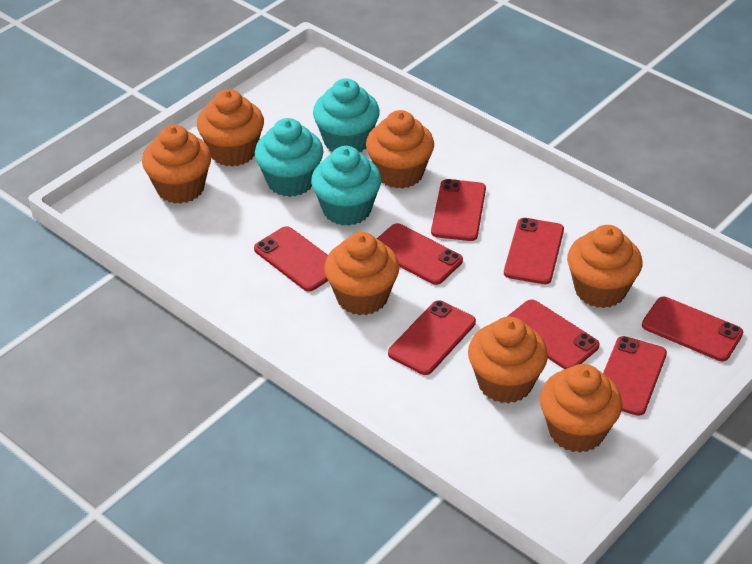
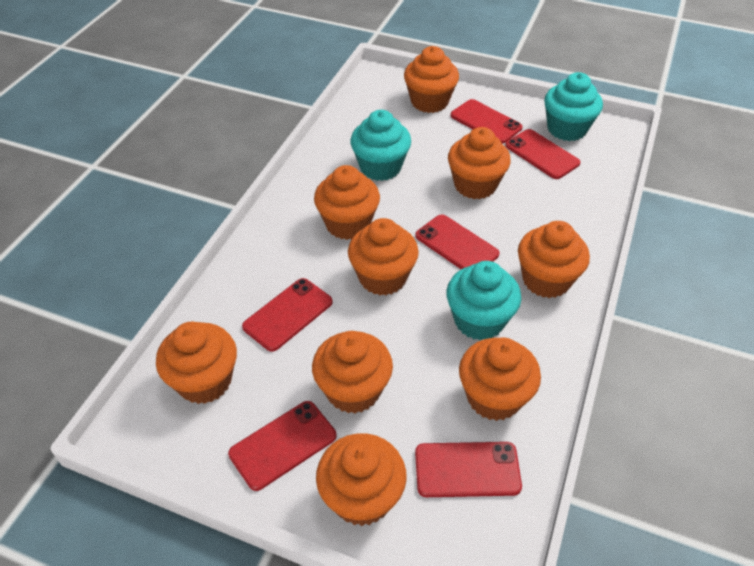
orange cupcake: 7 -> 9
red phone: 8 -> 6

